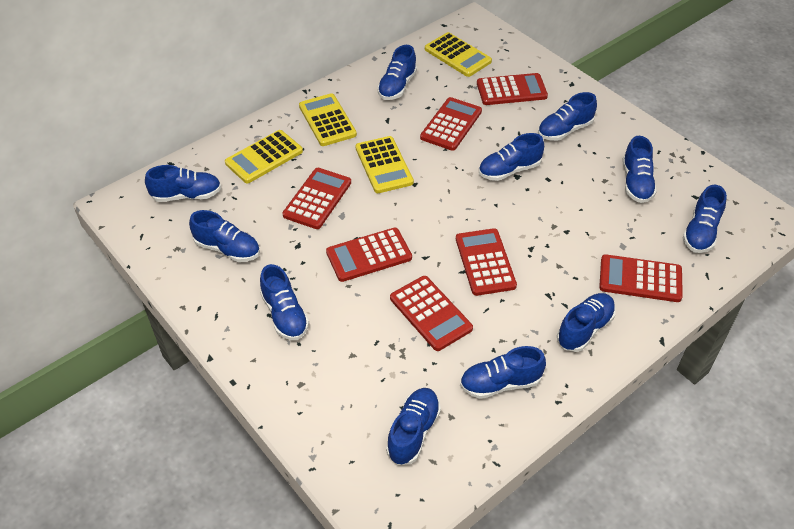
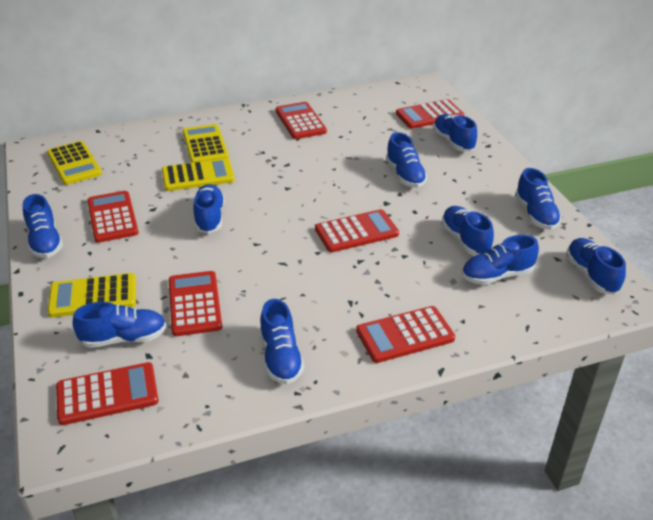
blue shoe: 11 -> 10

